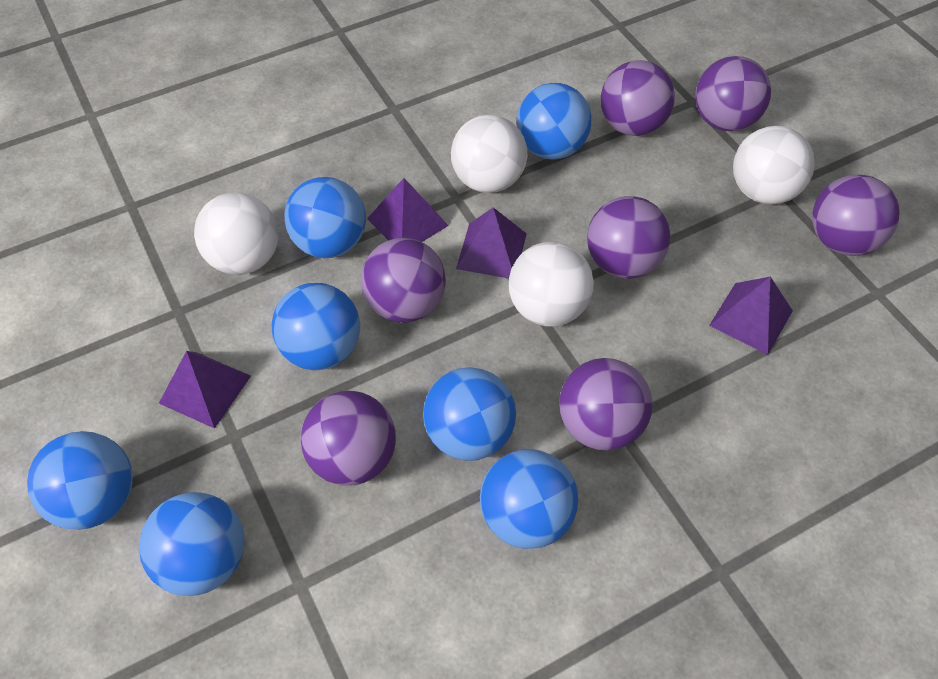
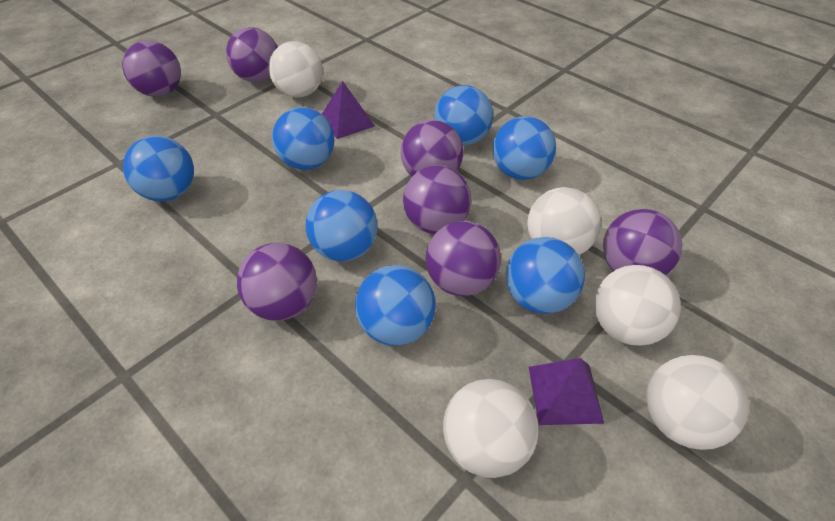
purple pyramid: 4 -> 2
white ball: 4 -> 5

